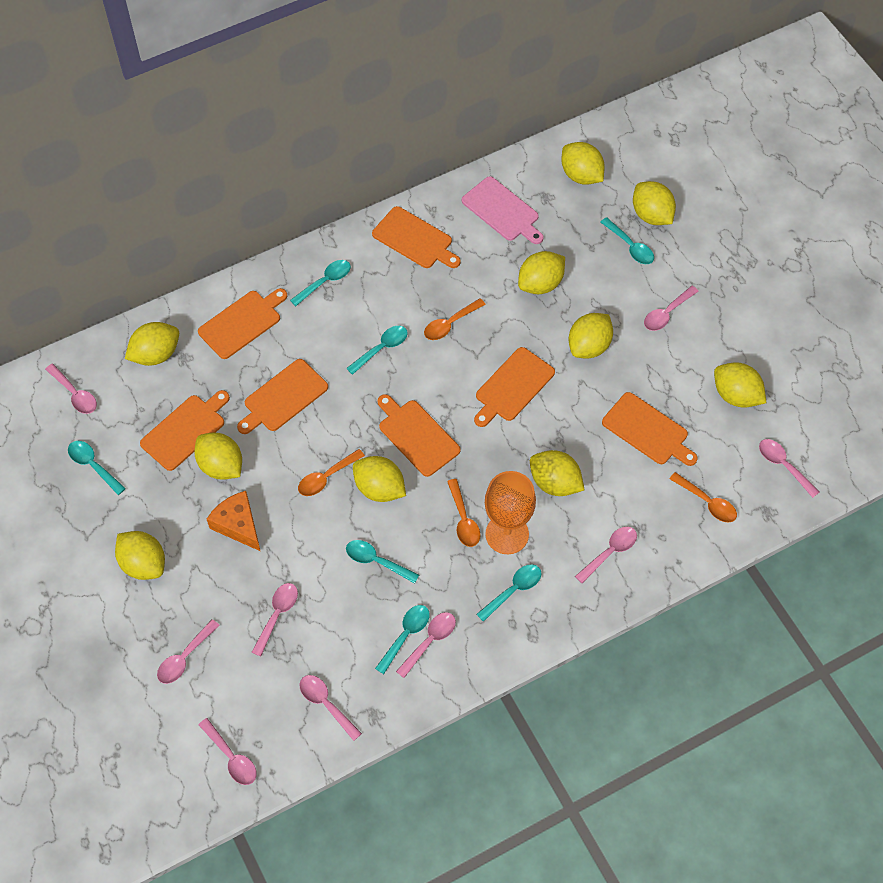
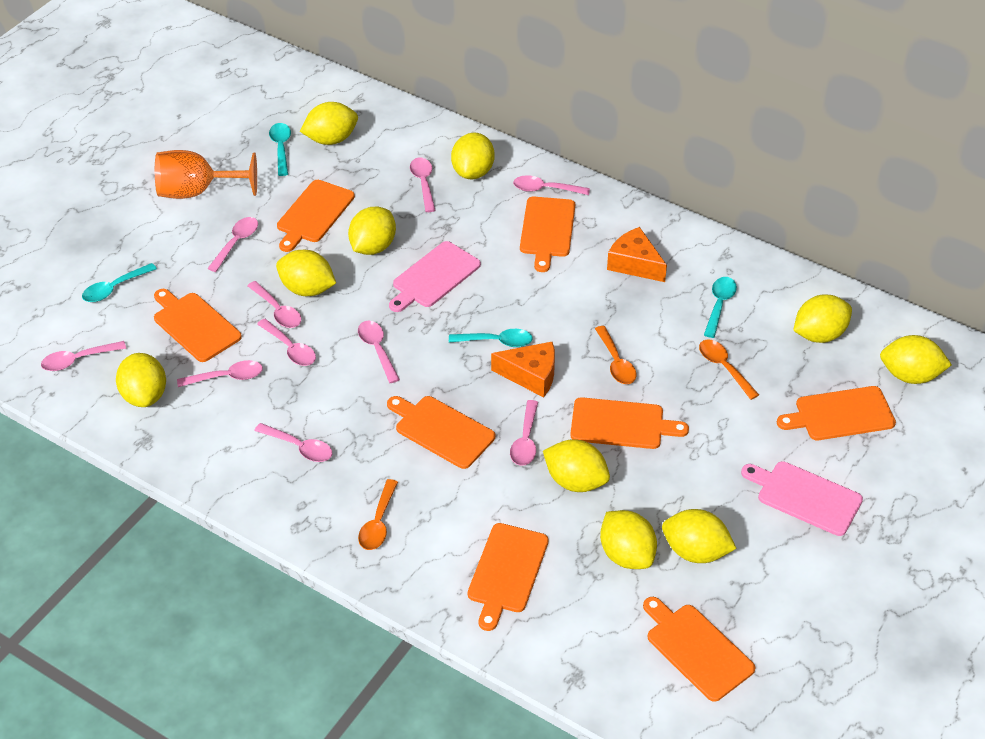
orange cheese: 1 -> 2
orange cutting board: 7 -> 8
orange spoon: 4 -> 3
pink cutting board: 1 -> 2
pink spoon: 9 -> 10
turquoise spoon: 7 -> 4

